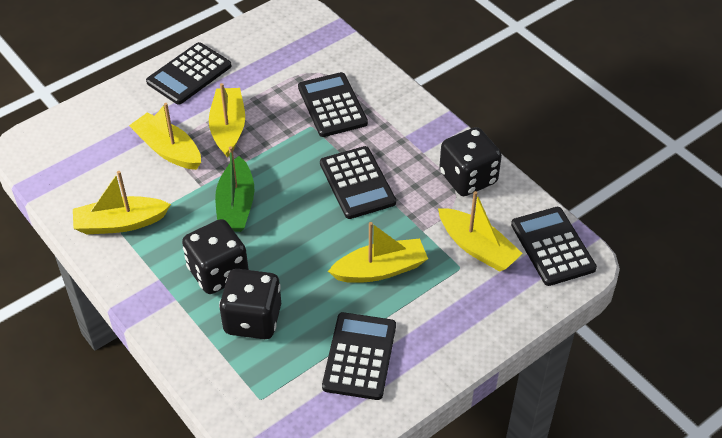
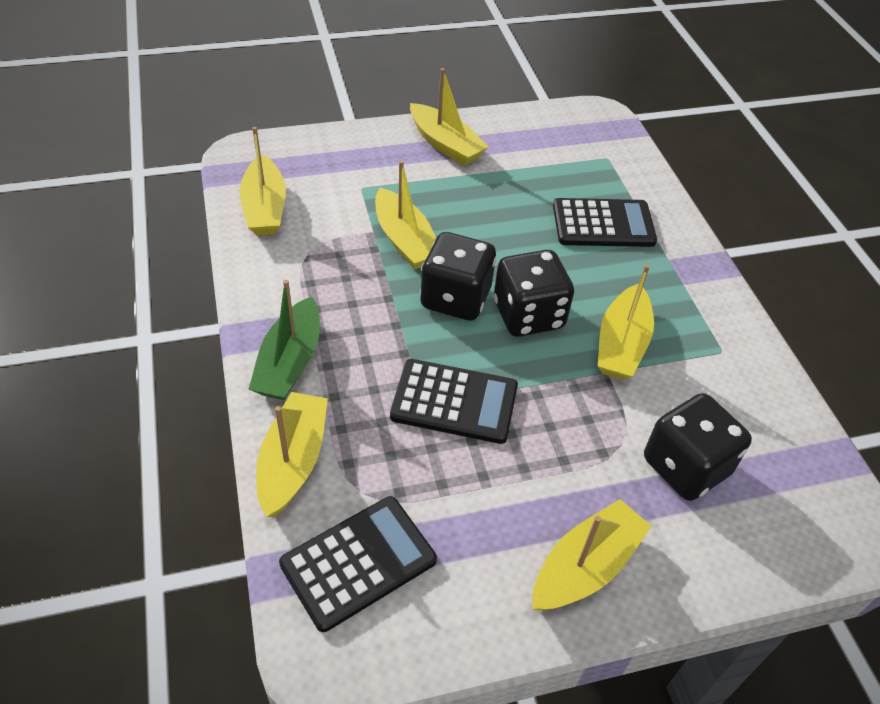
black calculator: 5 -> 3
yellow boat: 5 -> 6

